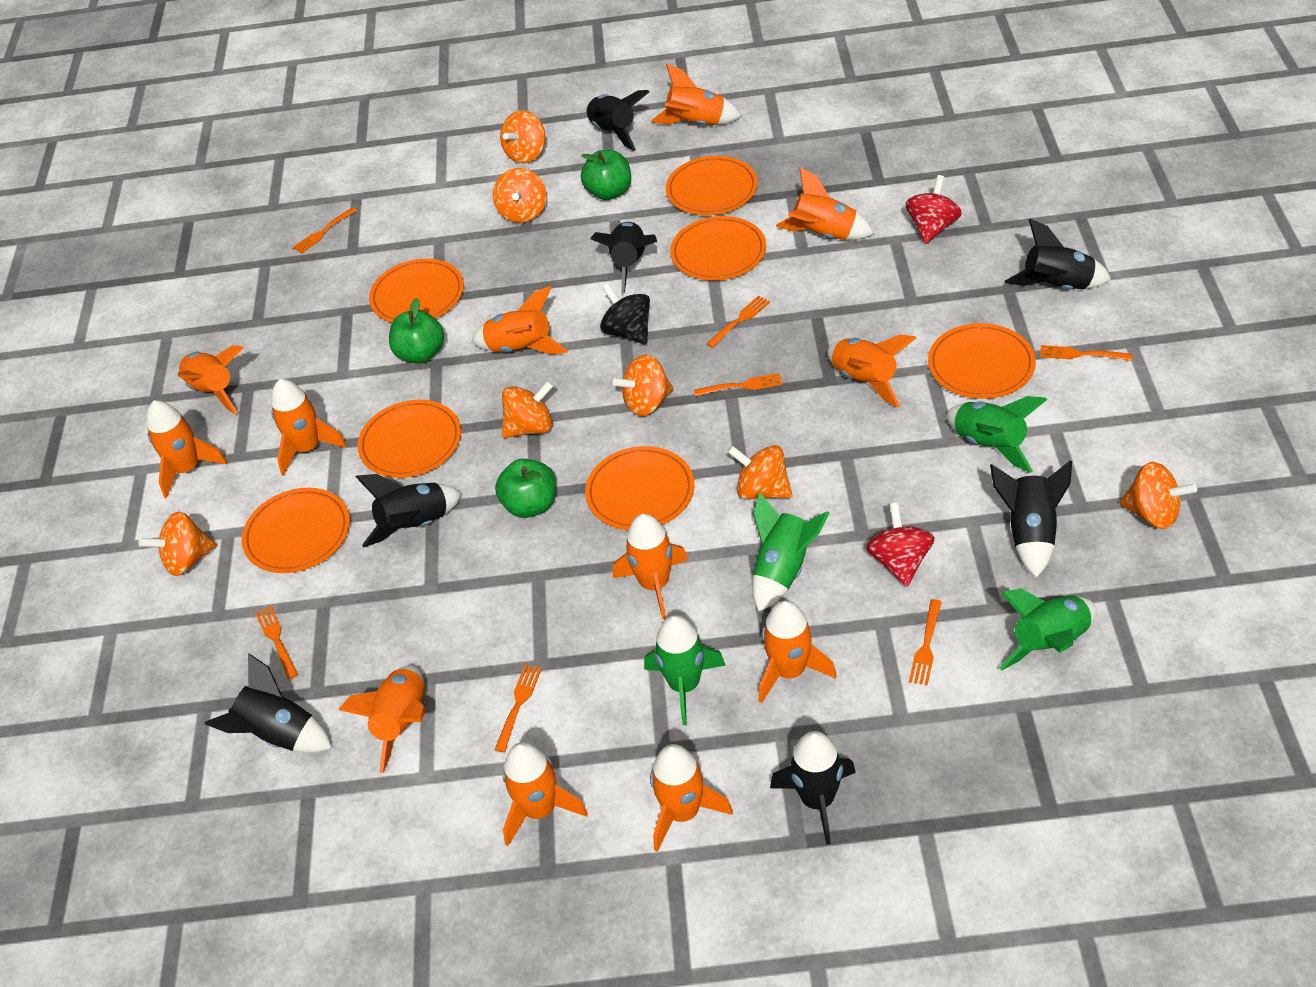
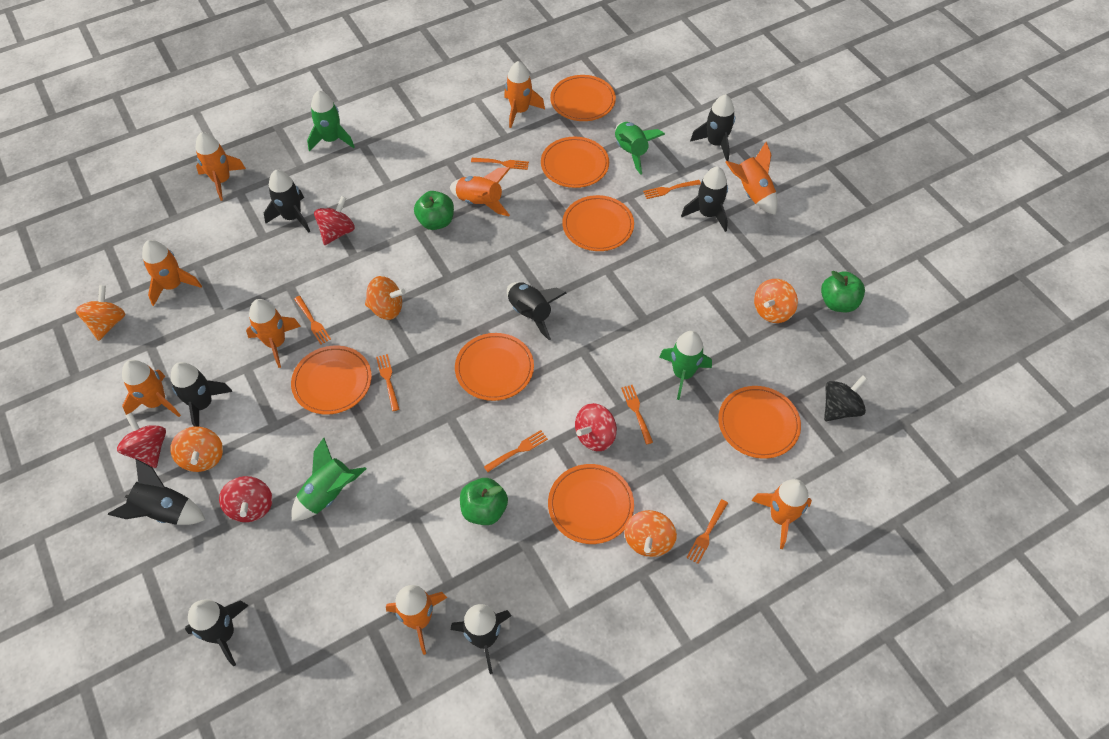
black rocket: 7 -> 8
orange rocket: 12 -> 9
orange spinning top: 7 -> 5
red spinning top: 2 -> 4

